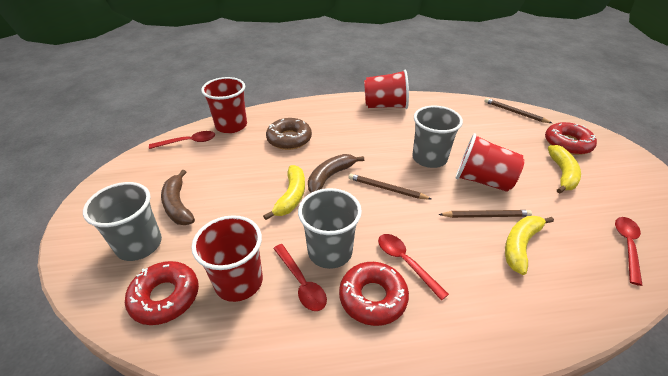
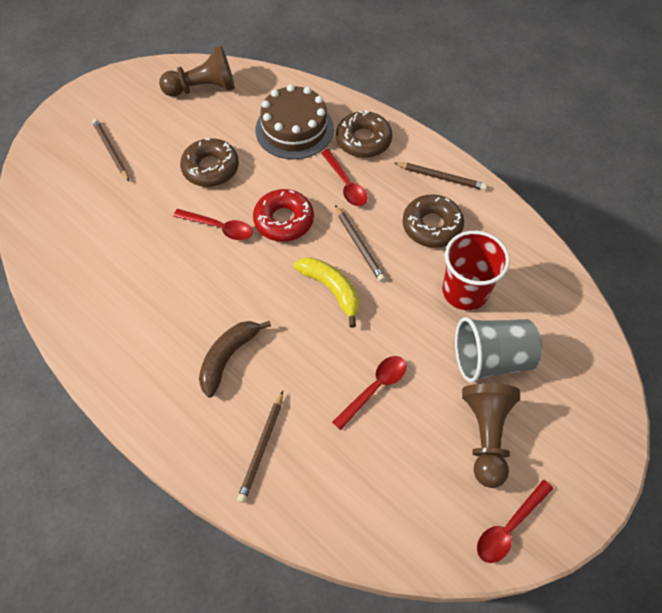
brown banana: 2 -> 1
brown cake: 0 -> 1
brown donut: 1 -> 3
brown pawn: 0 -> 2
brown pencil: 3 -> 4
grey cup: 3 -> 1
red cup: 4 -> 1
red donut: 3 -> 1
yellow banana: 3 -> 1

